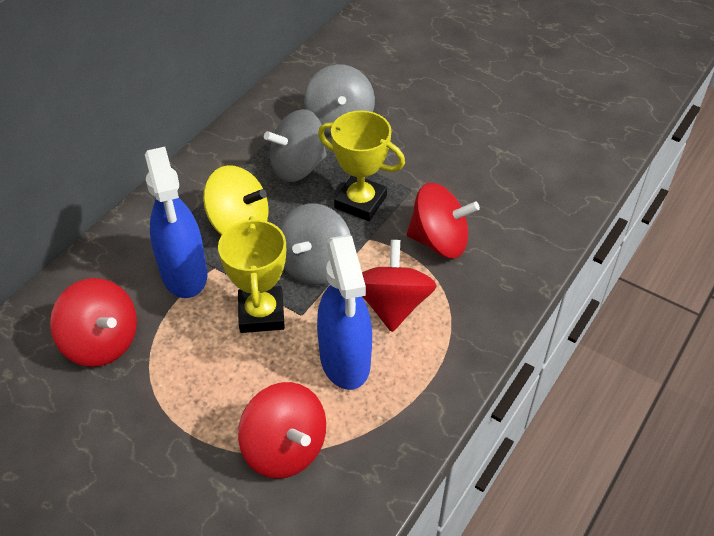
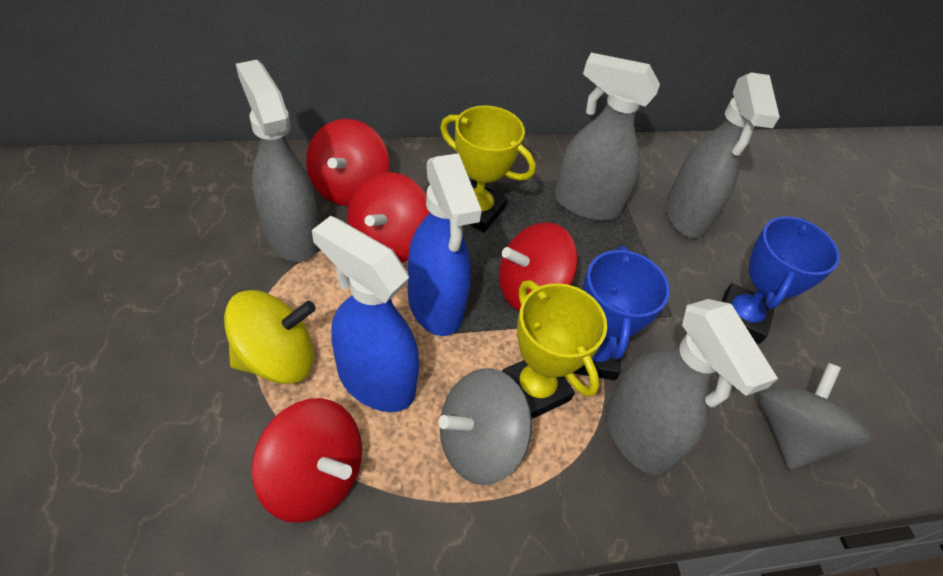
blue trophy: 0 -> 2
grey spinning top: 3 -> 2
grey spray bottle: 0 -> 4

